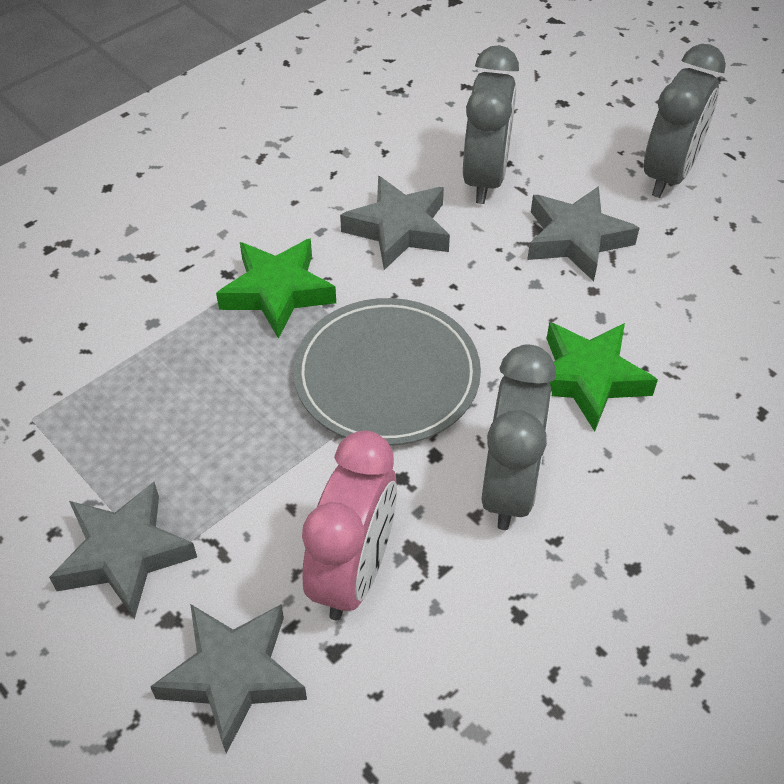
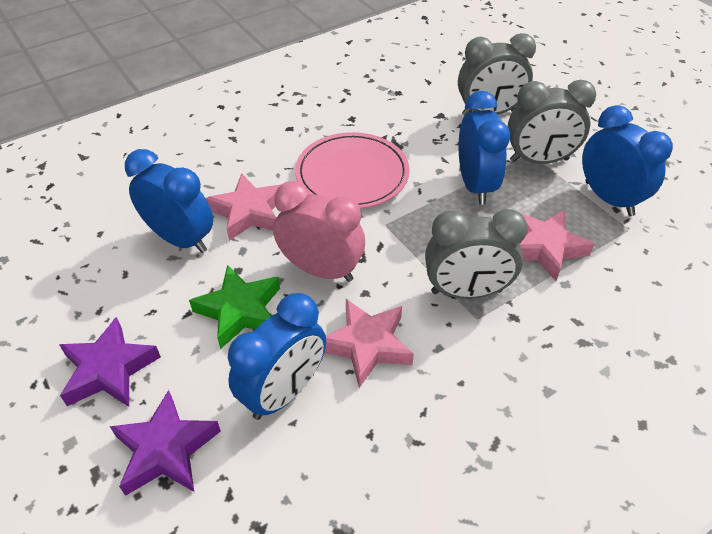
blue clock: 0 -> 4
green star: 2 -> 1
grey plate: 1 -> 0
grey star: 4 -> 0
pink plate: 0 -> 1
pink star: 0 -> 3
purple star: 0 -> 2

